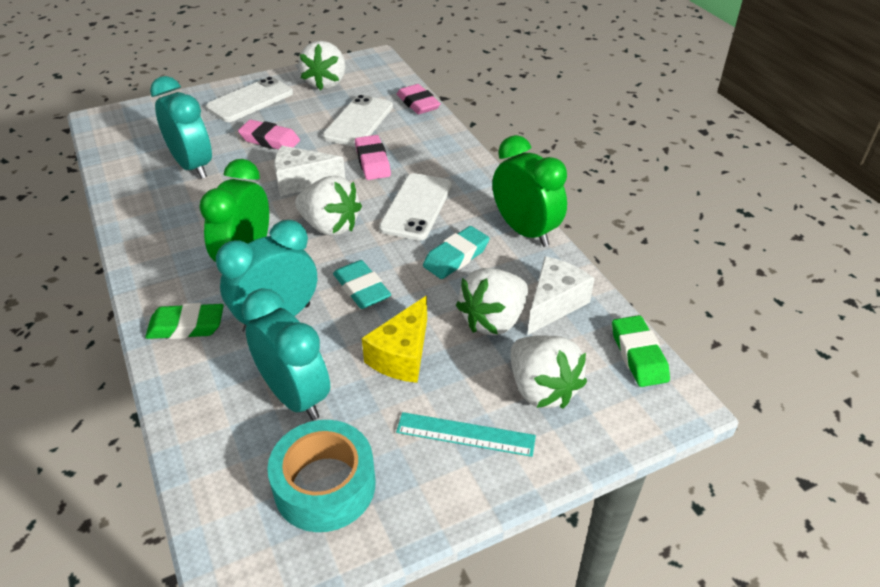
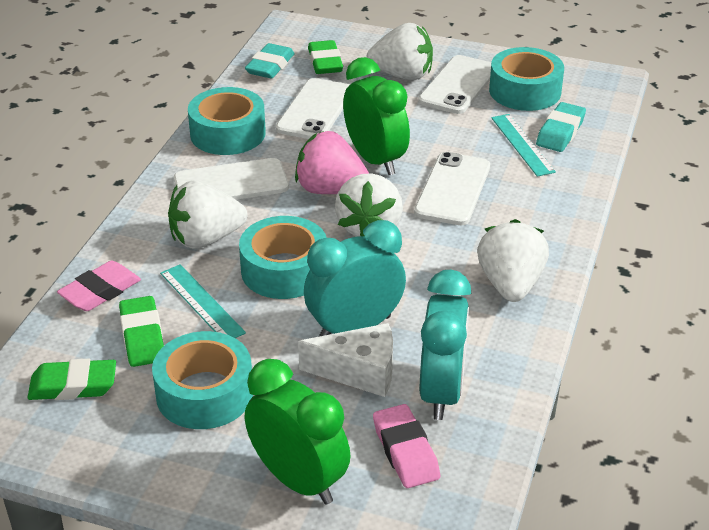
green eraser: 2 -> 3
pink eraser: 3 -> 2
pink strawberry: 0 -> 1
turquoise clock: 3 -> 2
turquoise ruler: 1 -> 2
turquoise tape: 1 -> 4
white cheese: 2 -> 1
white phone: 3 -> 4
yellow cheese: 1 -> 0

